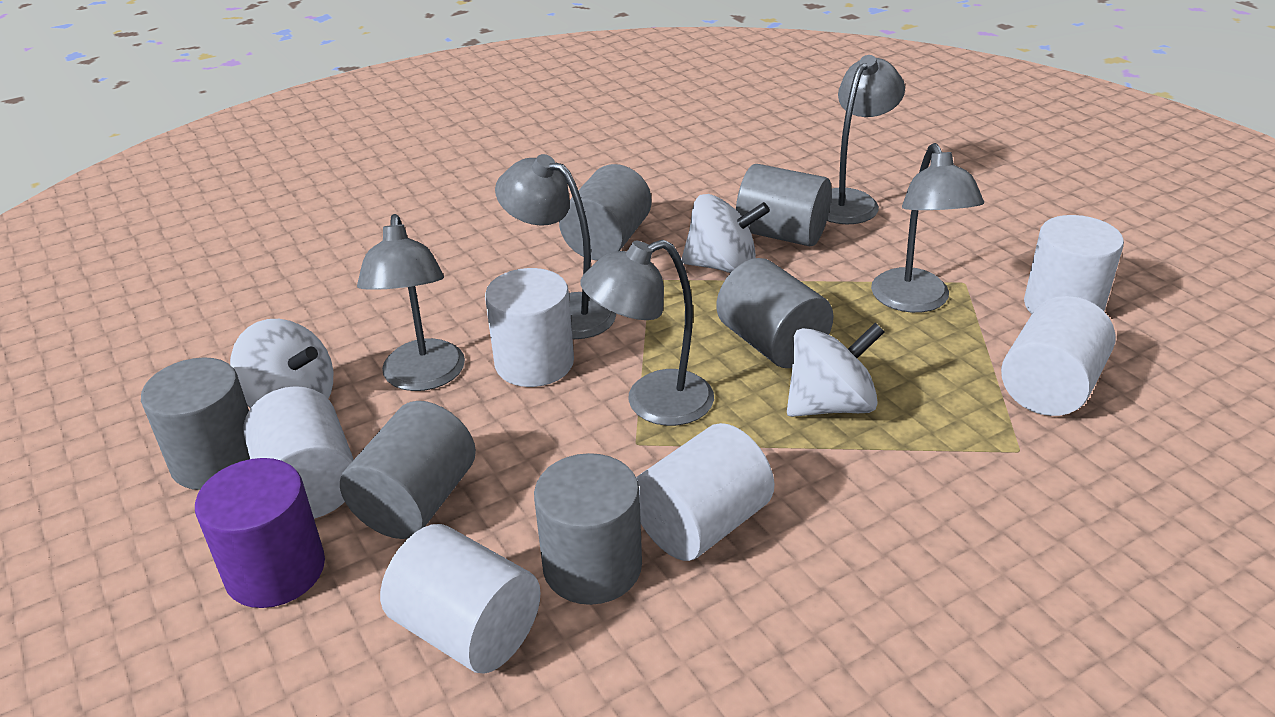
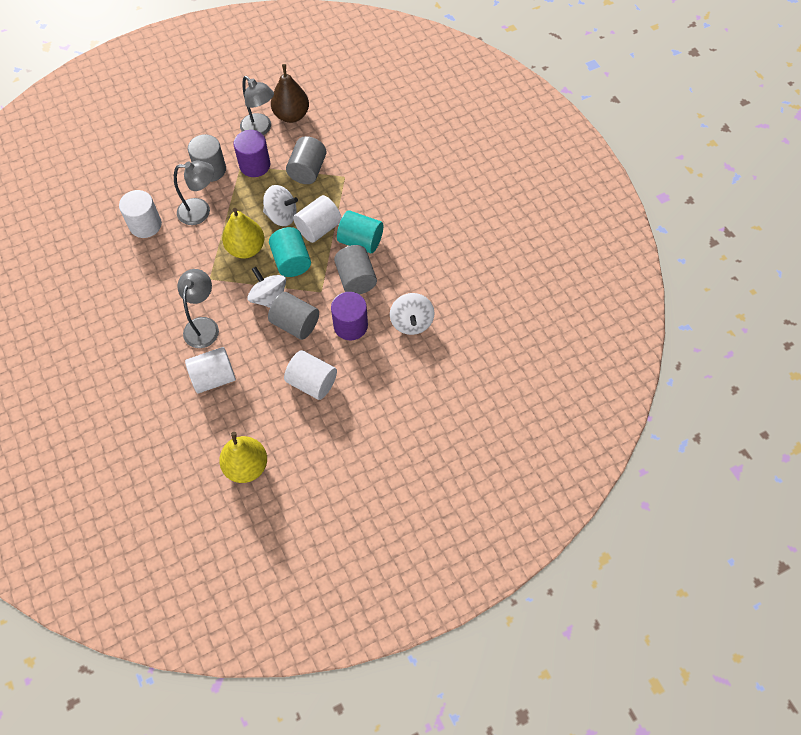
brown pear: 0 -> 1
grey cylinder: 6 -> 4
grey lamp: 5 -> 3
purple cylinder: 1 -> 2
turquoise cylinder: 0 -> 2
white cylinder: 6 -> 4
yellow pear: 0 -> 2

